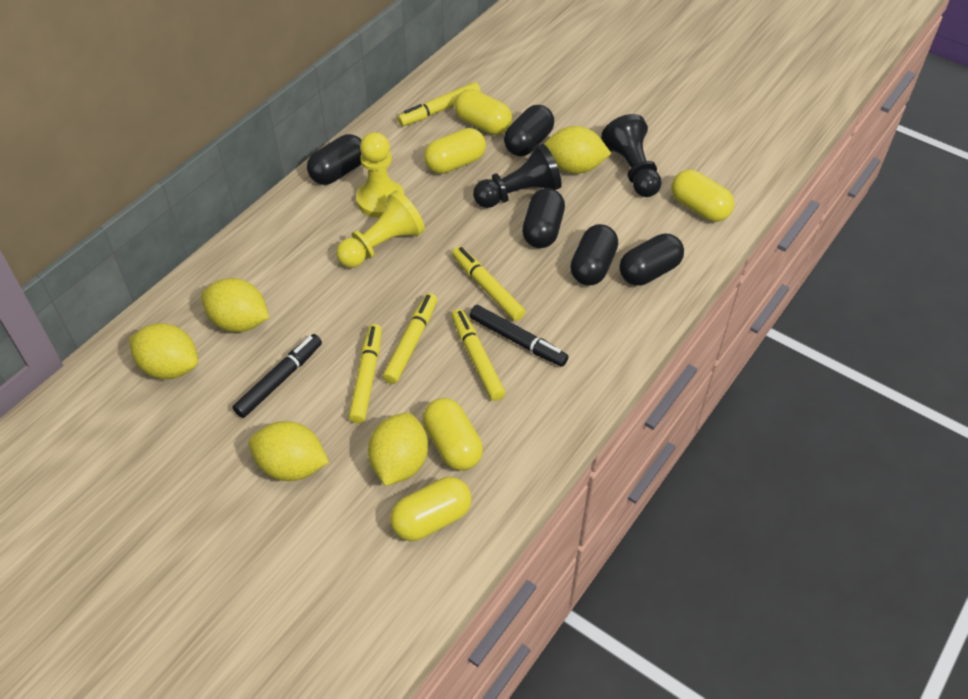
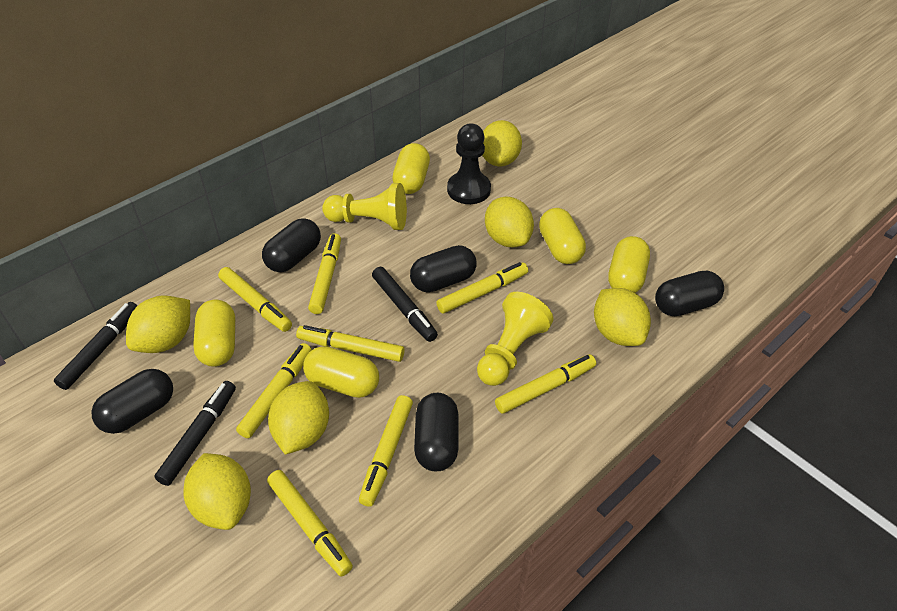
black marker: 2 -> 3
black pawn: 2 -> 1
yellow lemon: 5 -> 6
yellow marker: 5 -> 8

